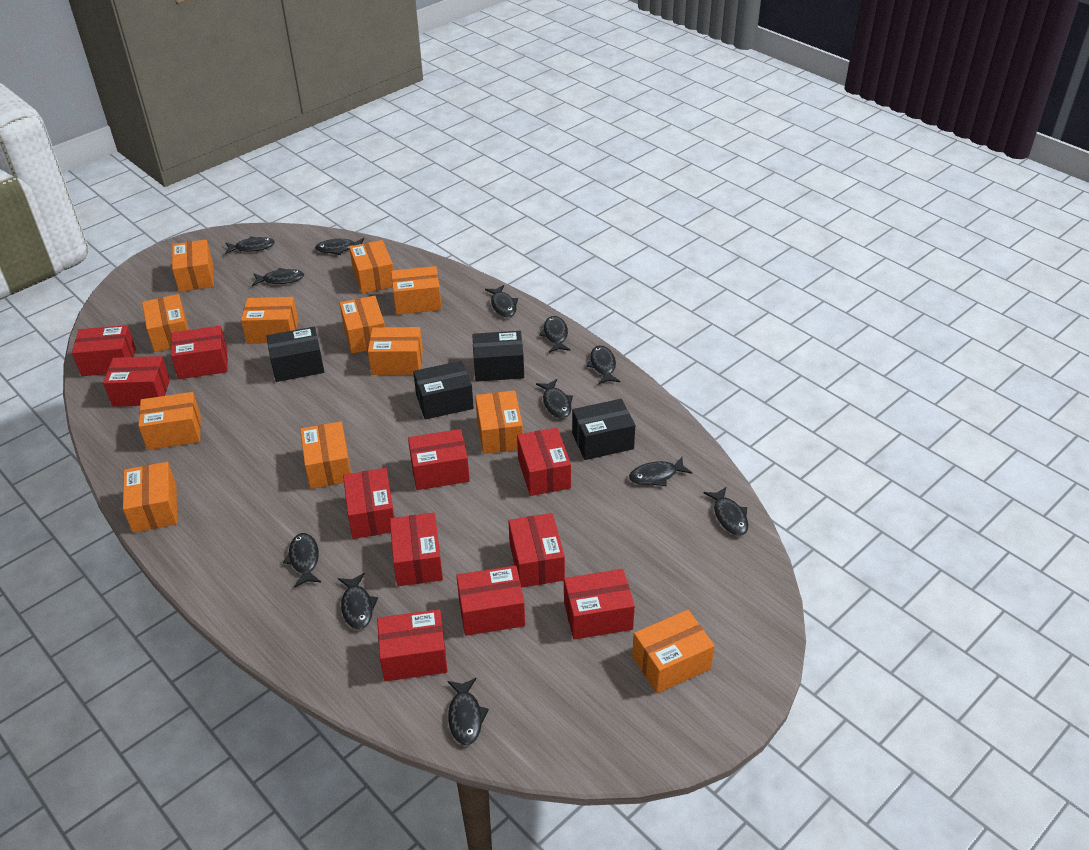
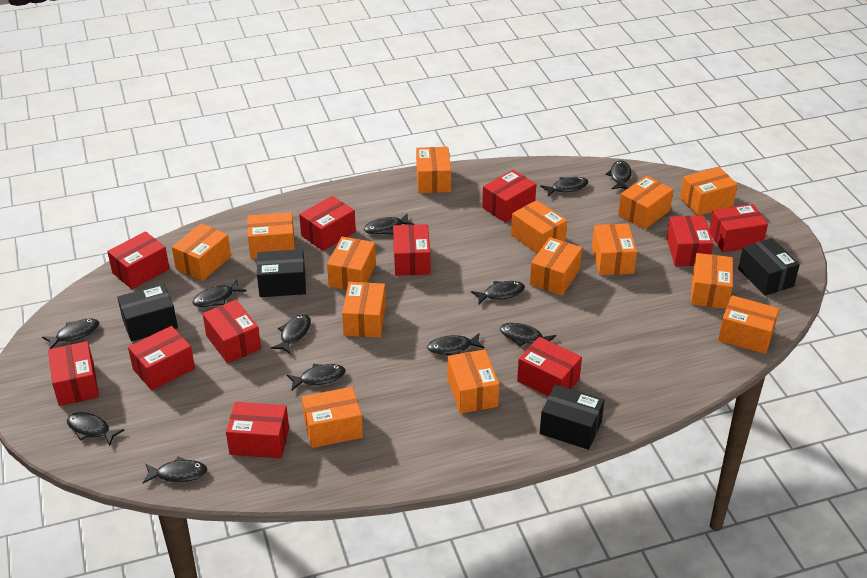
orange box: 12 -> 14

